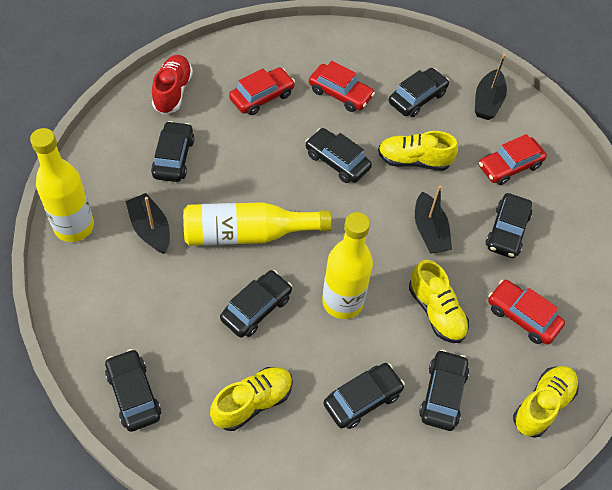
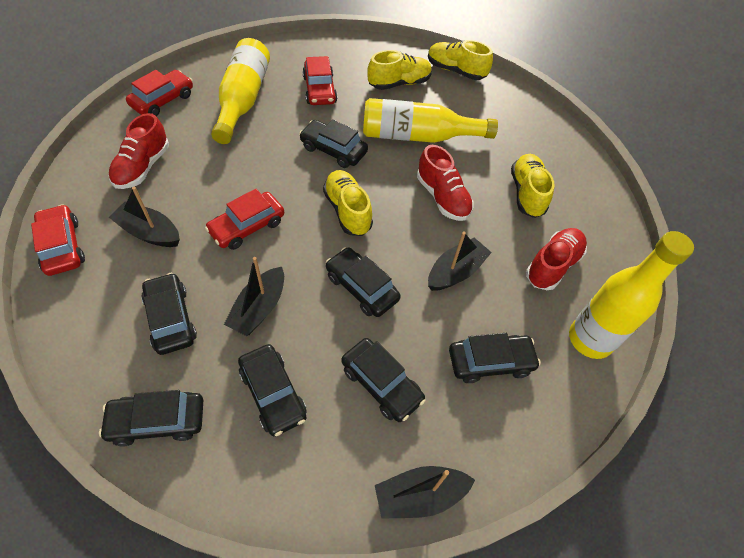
black boat: 3 -> 4
black car: 8 -> 7
red shoe: 1 -> 3

